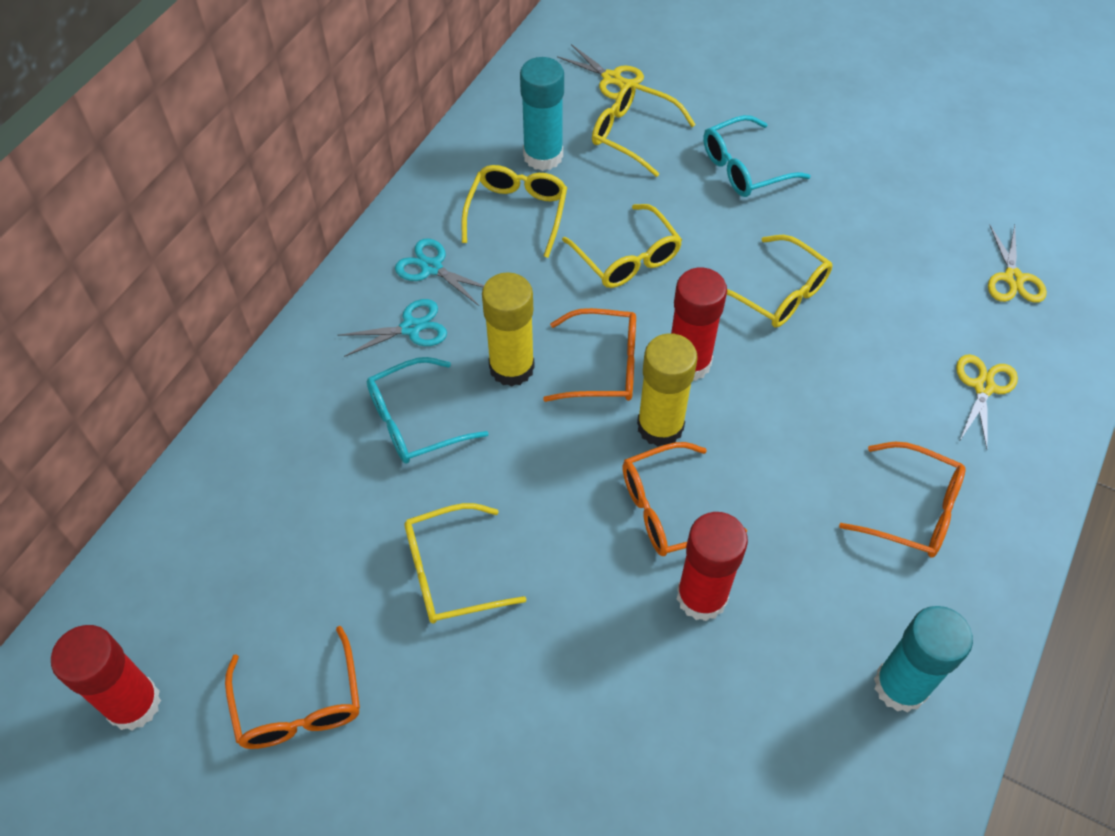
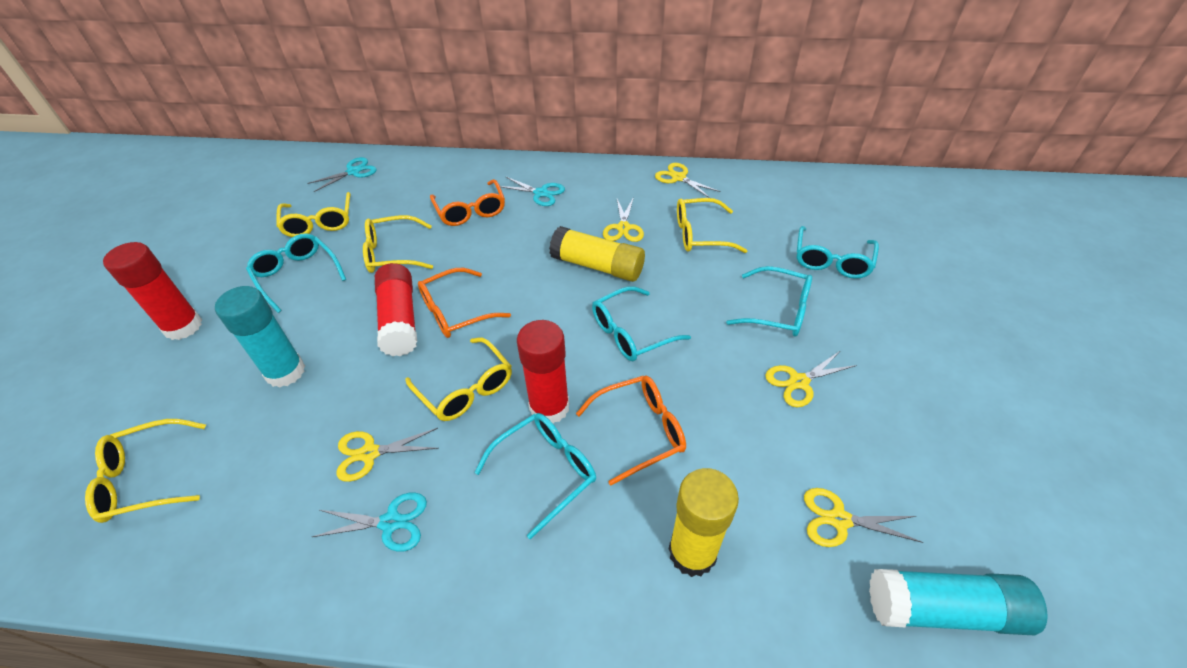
orange glasses: 4 -> 3
turquoise glasses: 2 -> 5
turquoise scissors: 2 -> 3
yellow scissors: 3 -> 5

